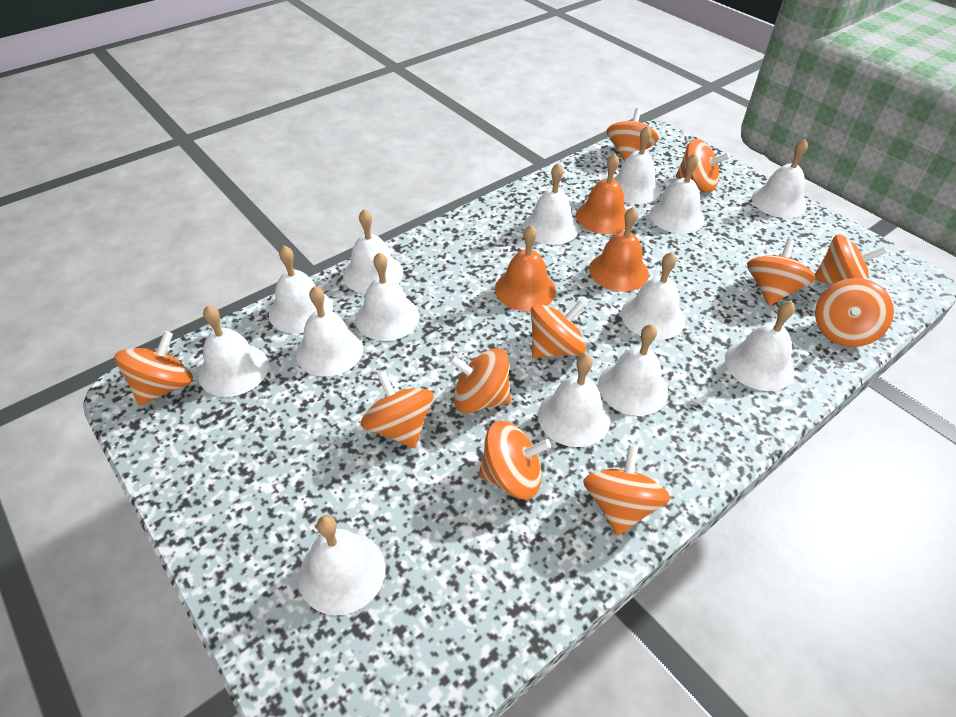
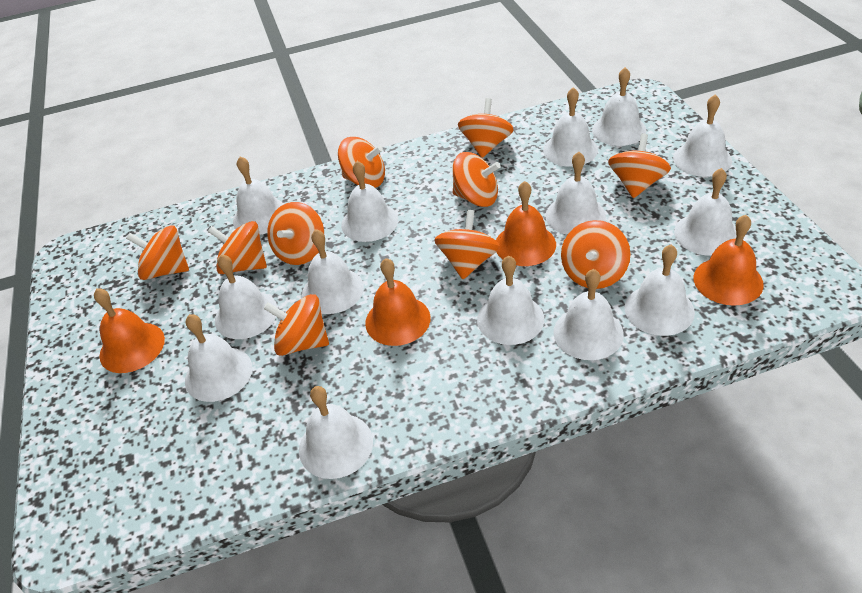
orange bell: 3 -> 4
orange spinning top: 11 -> 10

